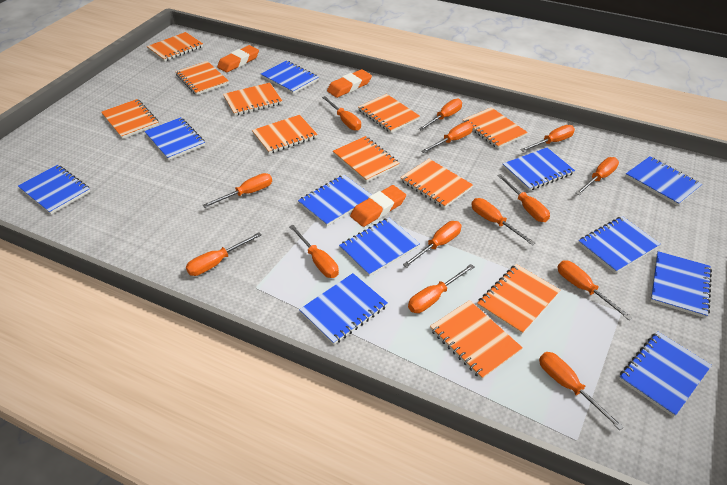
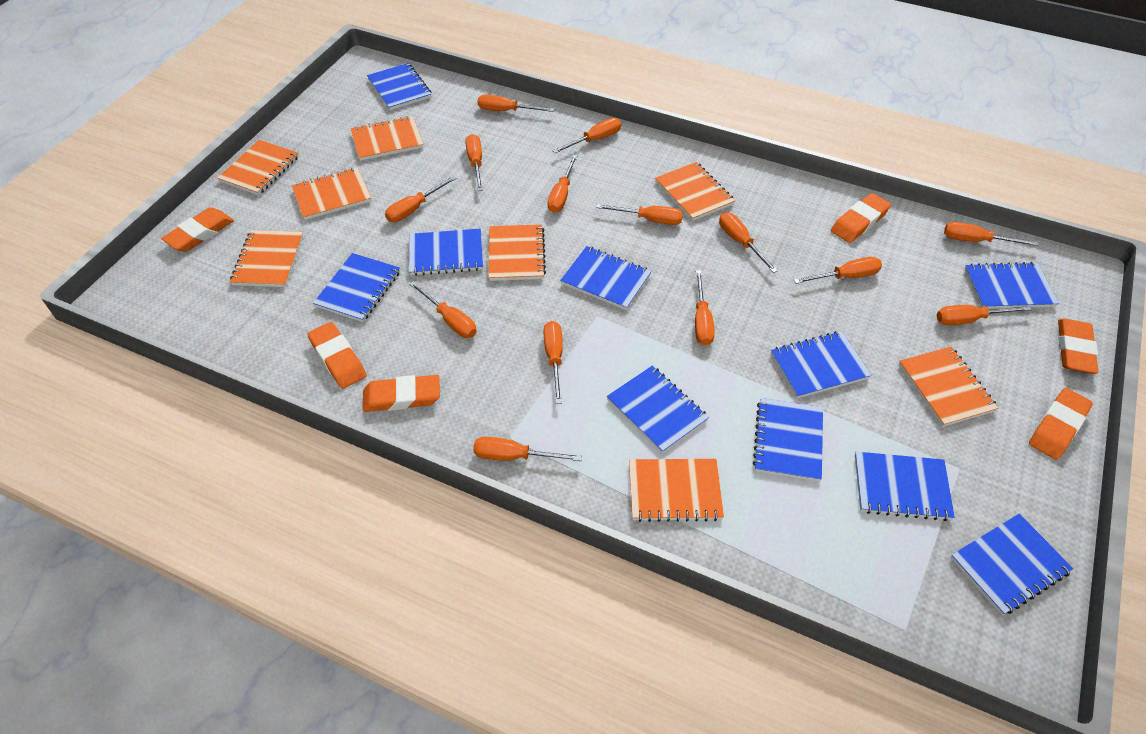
blue notebook: 11 -> 10
orange eraser: 3 -> 6
orange notebook: 11 -> 8

